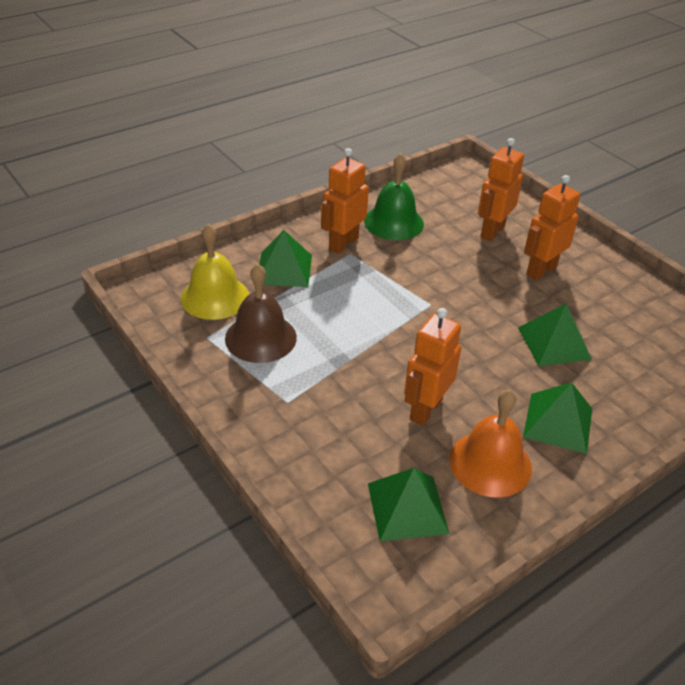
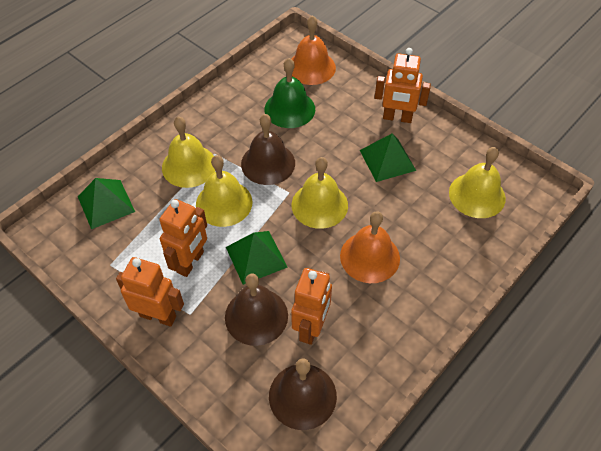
brown bell: 1 -> 3
green pyramid: 4 -> 3
orange bell: 1 -> 2
yellow bell: 1 -> 4

